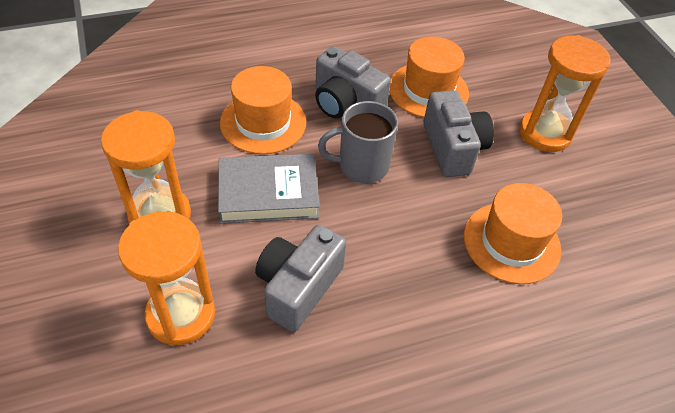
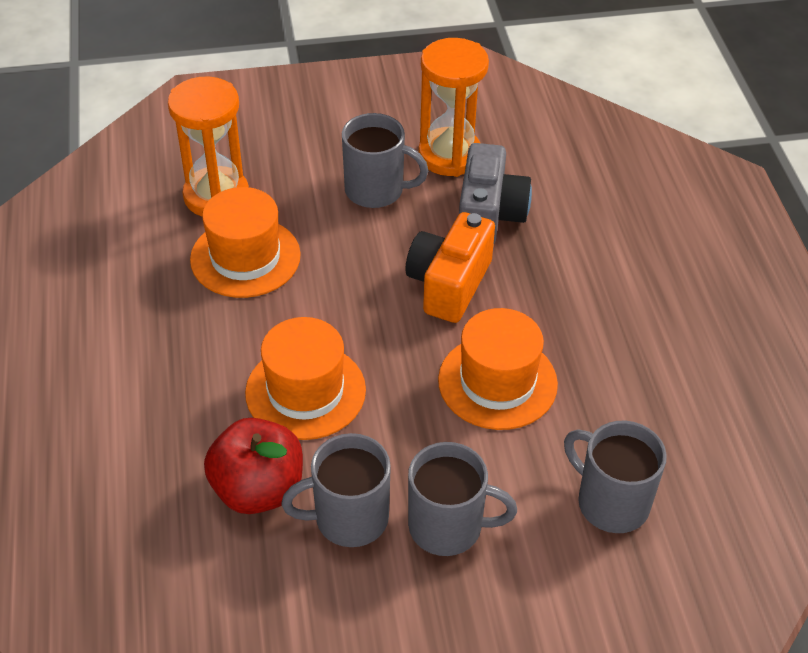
grey book: 1 -> 0
grey camera: 3 -> 1
grey mug: 1 -> 4
orange camera: 0 -> 1
orange hourglass: 3 -> 2
red apple: 0 -> 1

